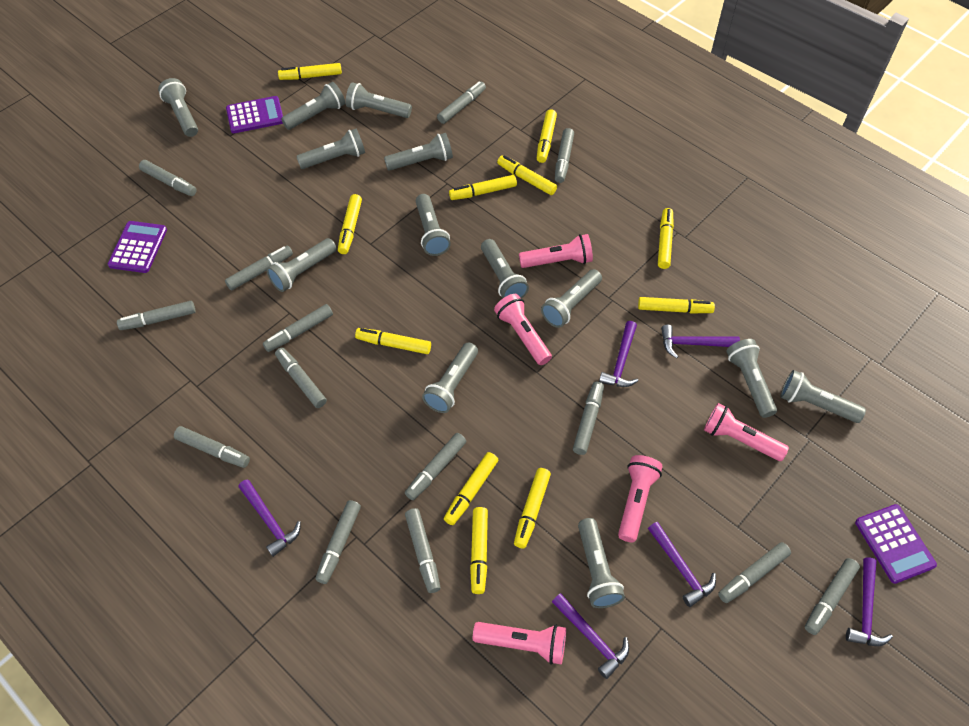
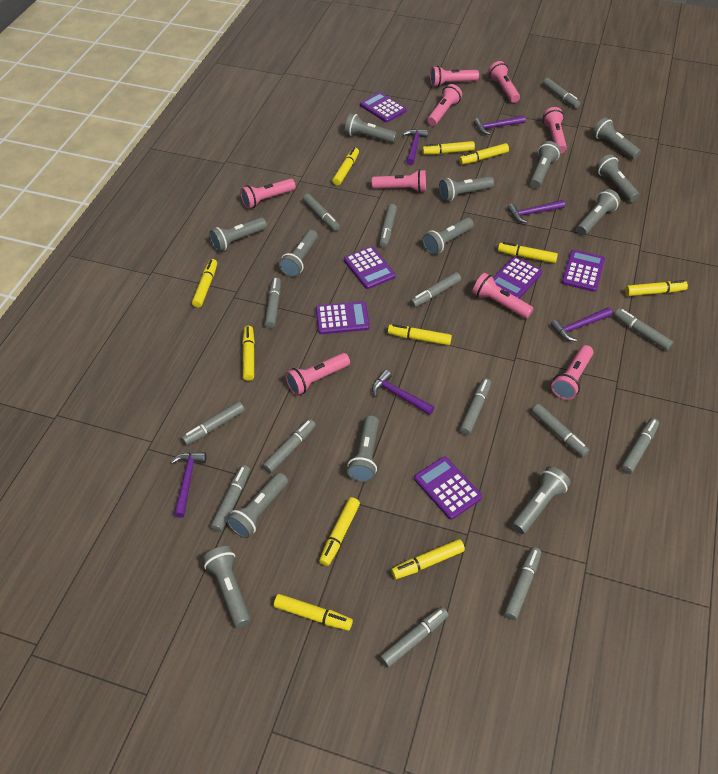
pink flashlight: 5 -> 9
purple calculator: 3 -> 6

